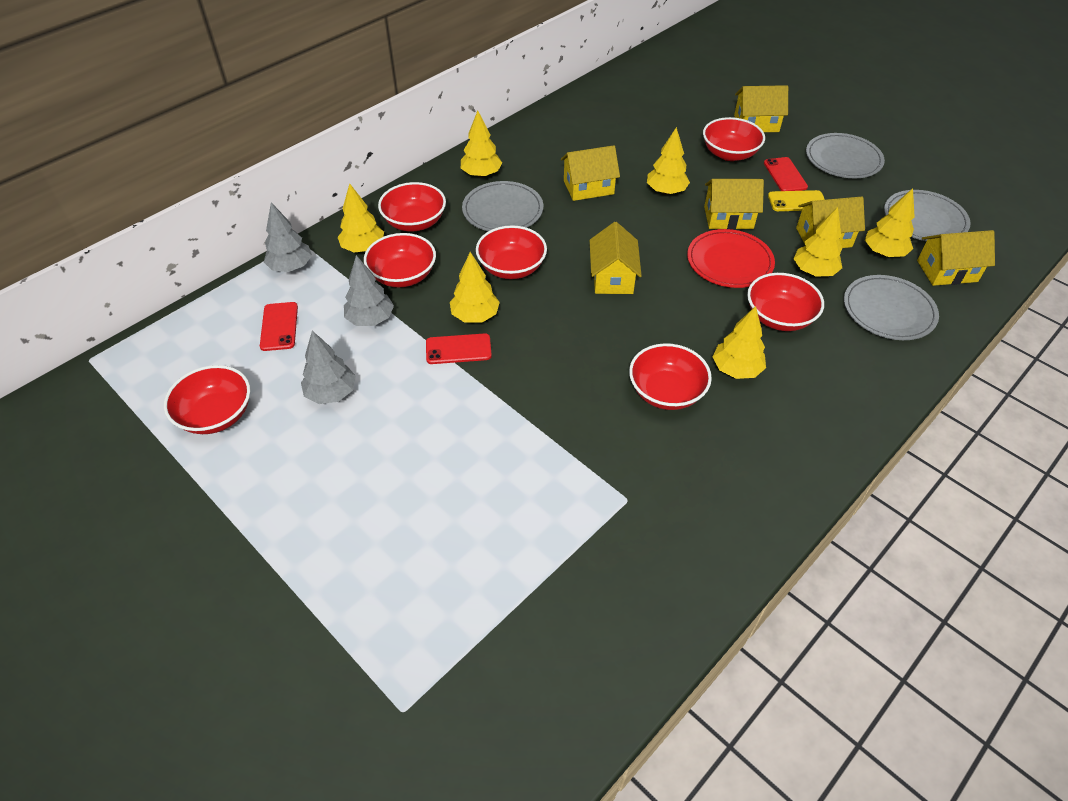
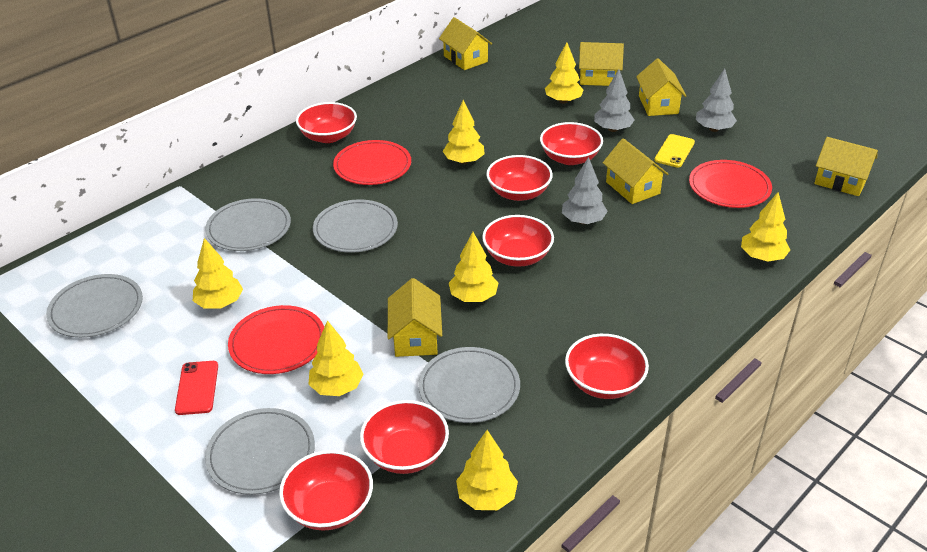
grey plate: 4 -> 5
red phone: 3 -> 1
red plate: 1 -> 3

